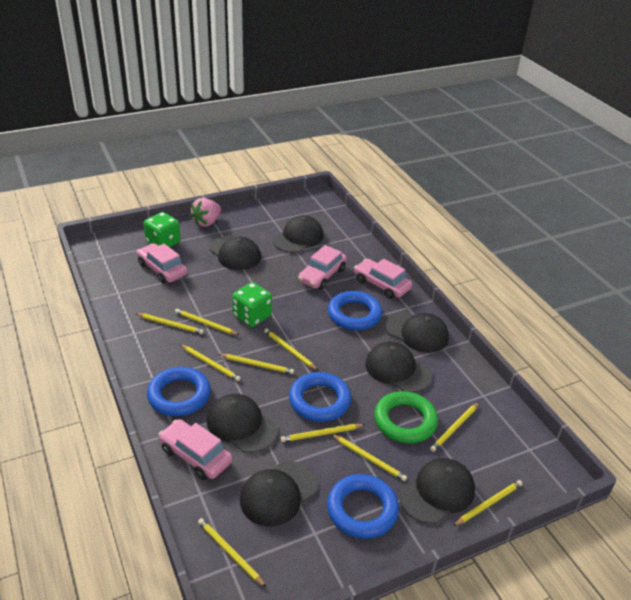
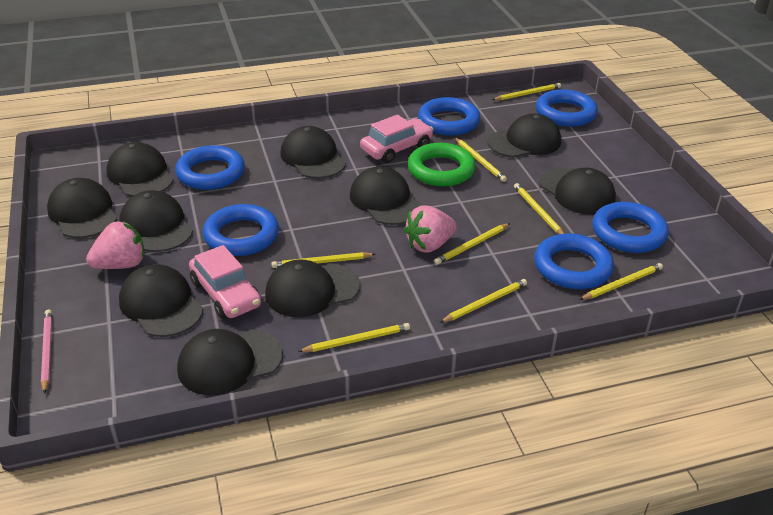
black cap: 7 -> 10
blue ring: 4 -> 6
green dice: 2 -> 0
pink car: 4 -> 2
pink pencil: 0 -> 1
pink strawberry: 1 -> 2
yellow pencil: 10 -> 8

